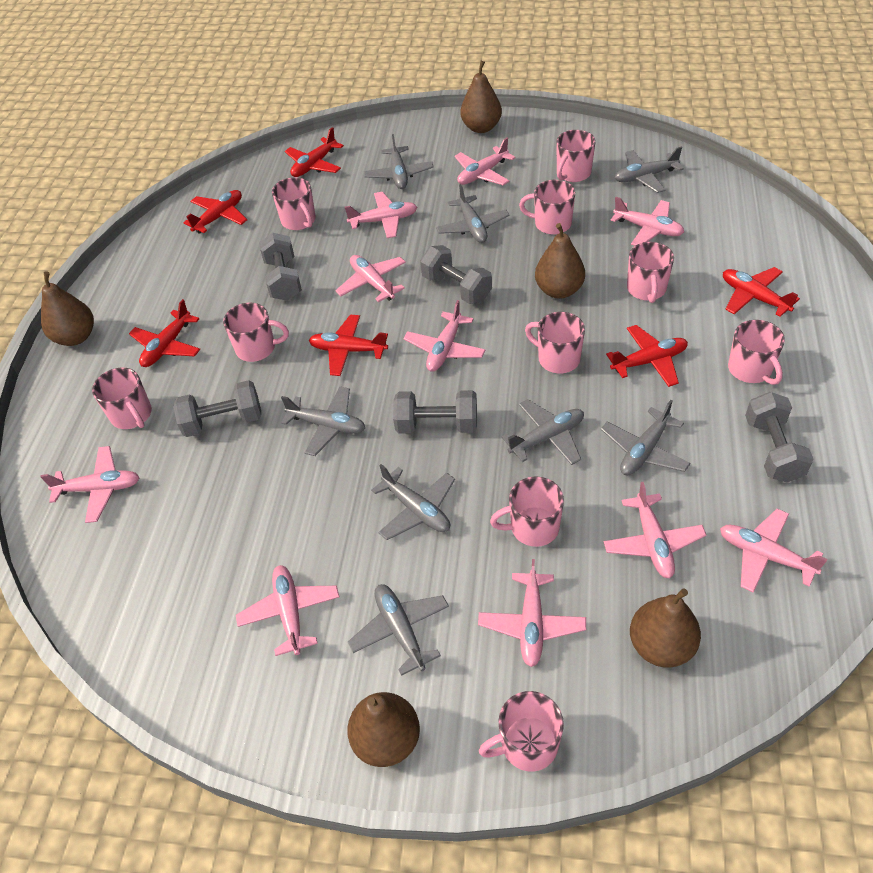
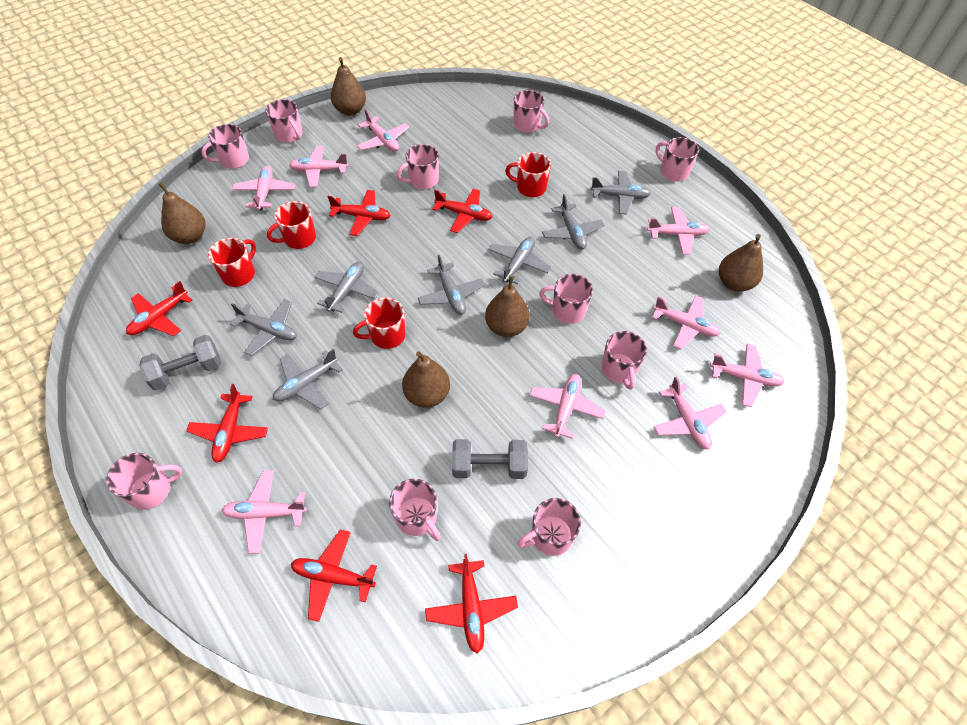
grey dumbbell: 5 -> 2
grey plane: 8 -> 7
pink plane: 10 -> 9
red mug: 0 -> 4

